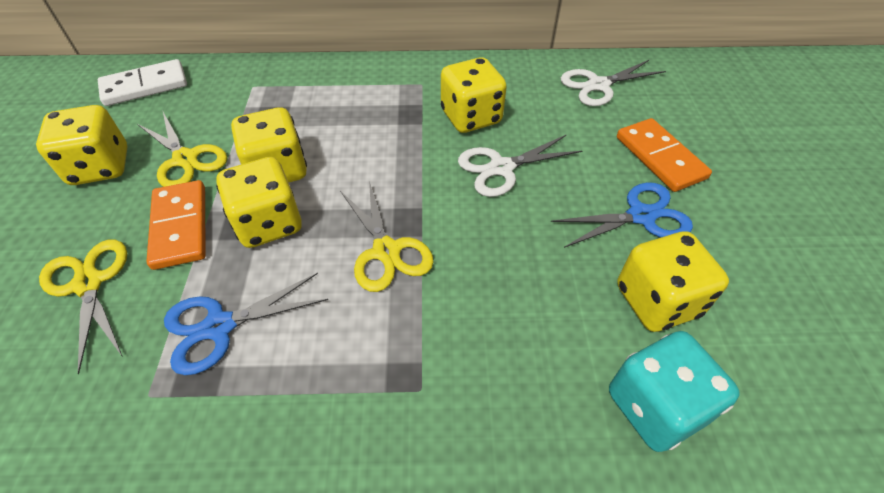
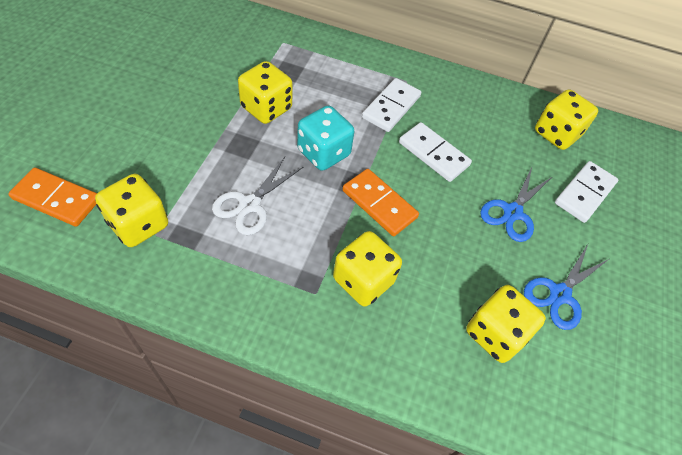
white domino: 1 -> 3
white scissors: 2 -> 1
yellow scissors: 3 -> 0

